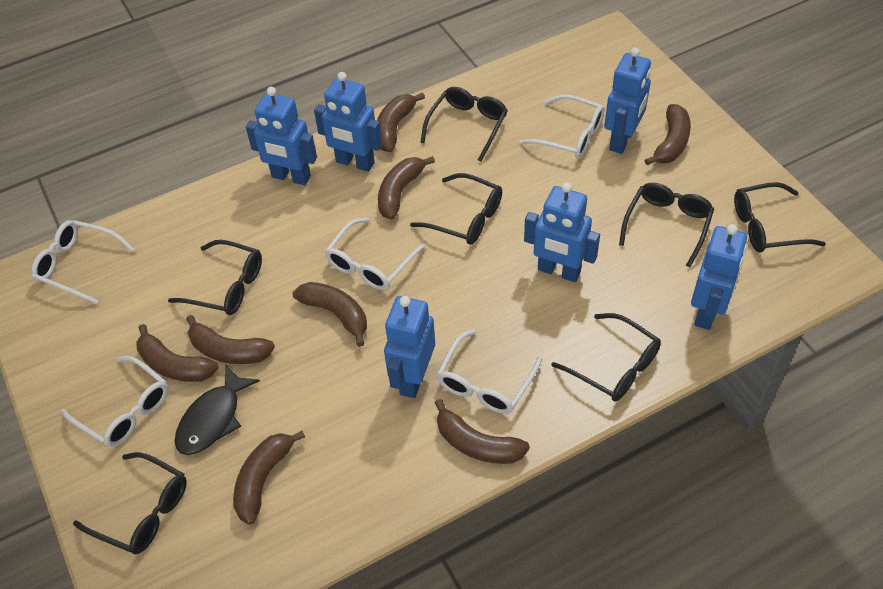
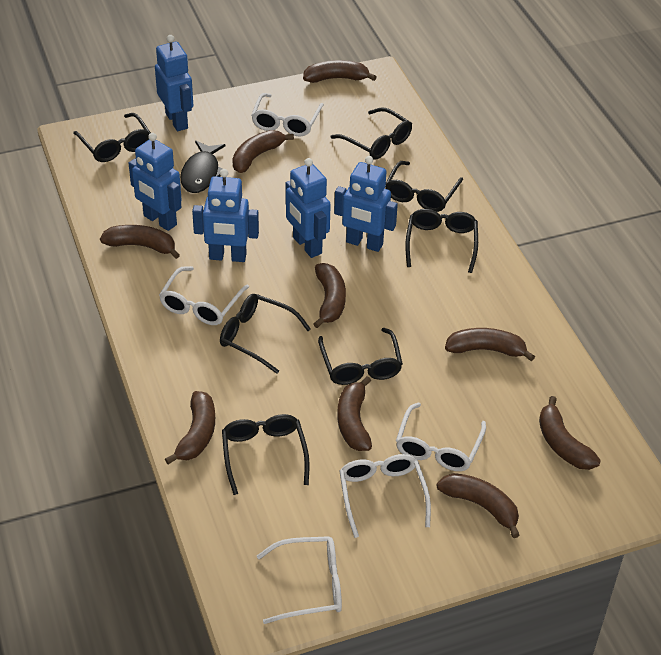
blue robot: 6 -> 5
brown banana: 8 -> 9

